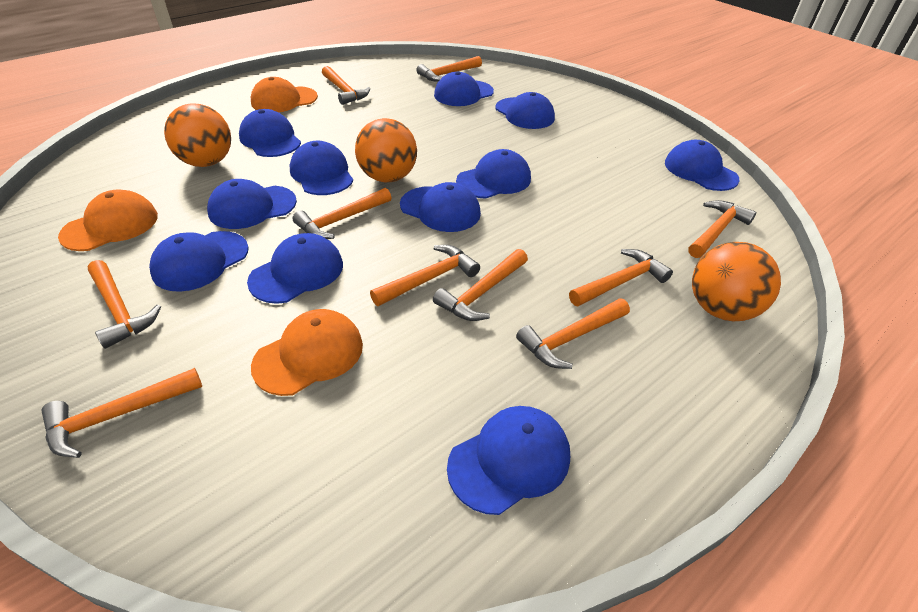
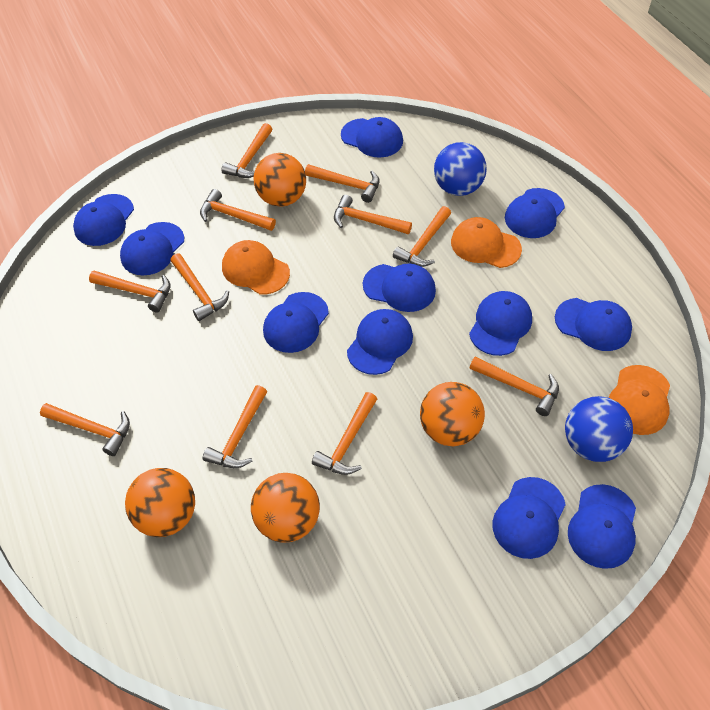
blue ball: 0 -> 2
orange ball: 3 -> 4
orange hammer: 10 -> 11

